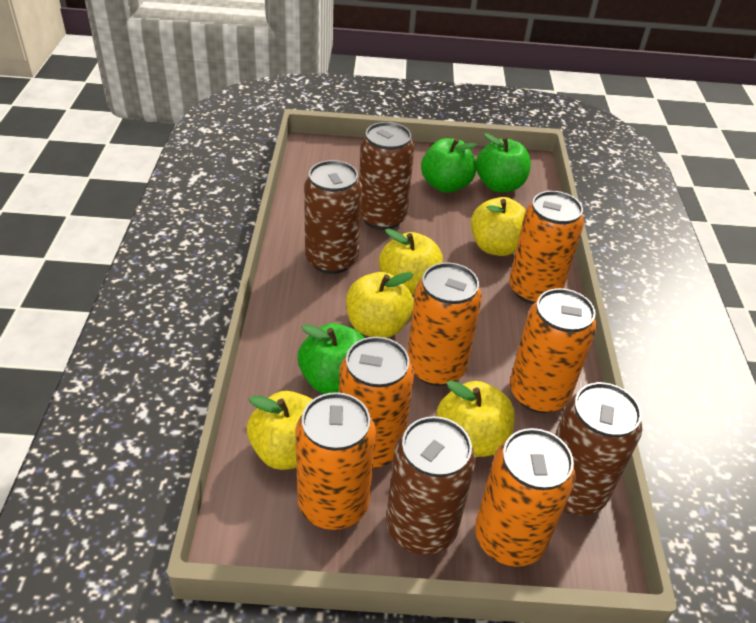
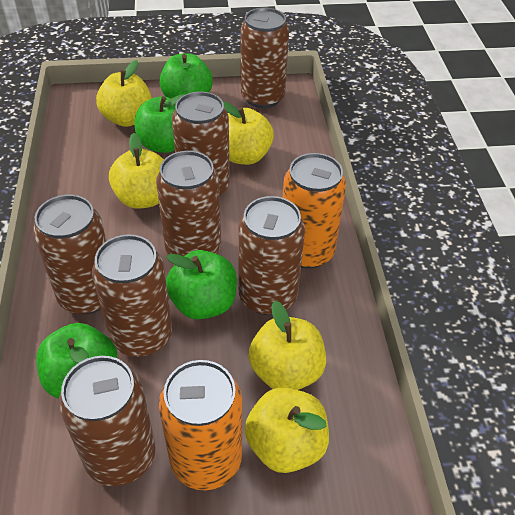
brown can: 4 -> 7
green apple: 3 -> 4
orange can: 6 -> 2

